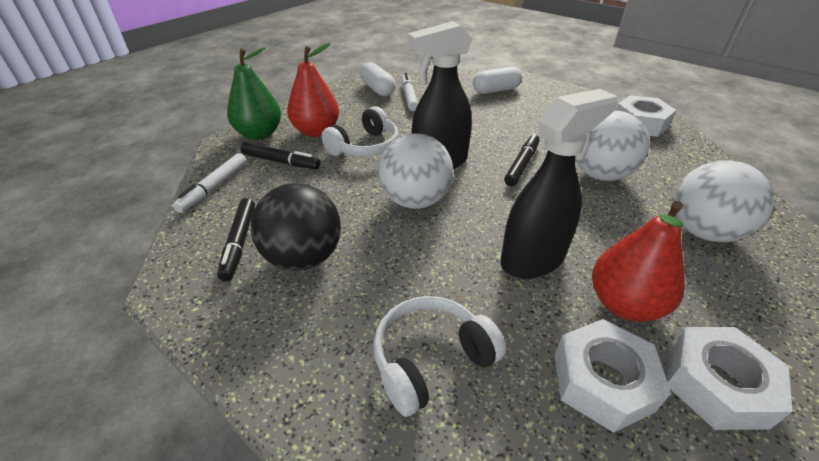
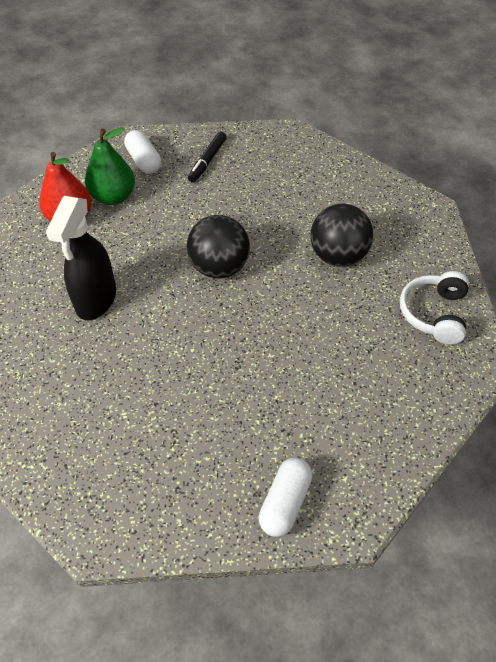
black ball: 1 -> 2
black marker: 3 -> 1
black spray bottle: 2 -> 1
red pear: 2 -> 1
white ball: 3 -> 0
white headphones: 2 -> 1
white marker: 2 -> 0
white nut: 3 -> 0

